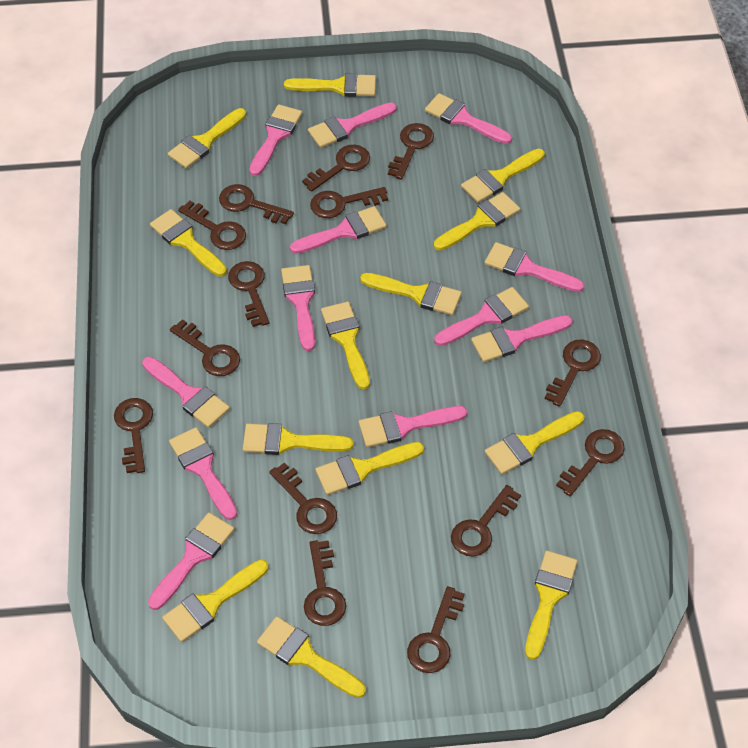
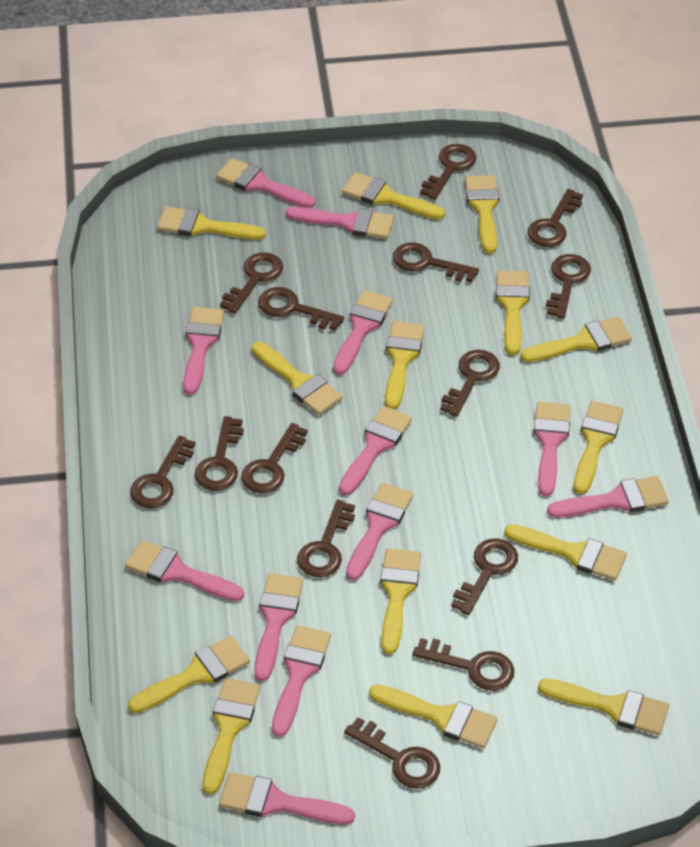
yellow brush: 13 -> 14

